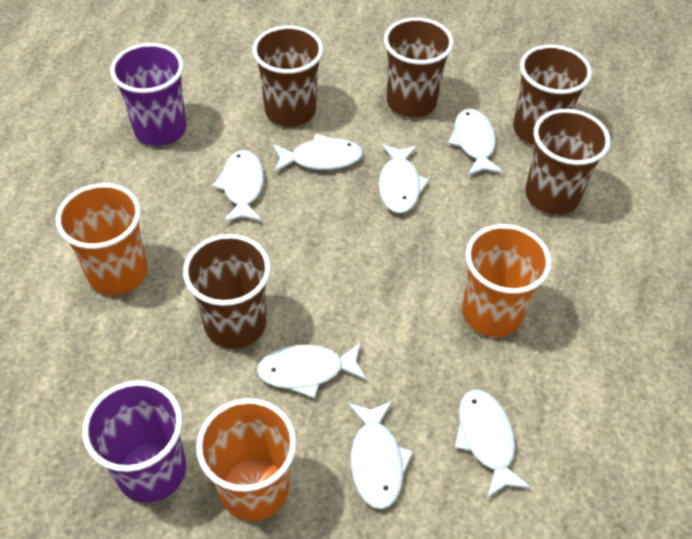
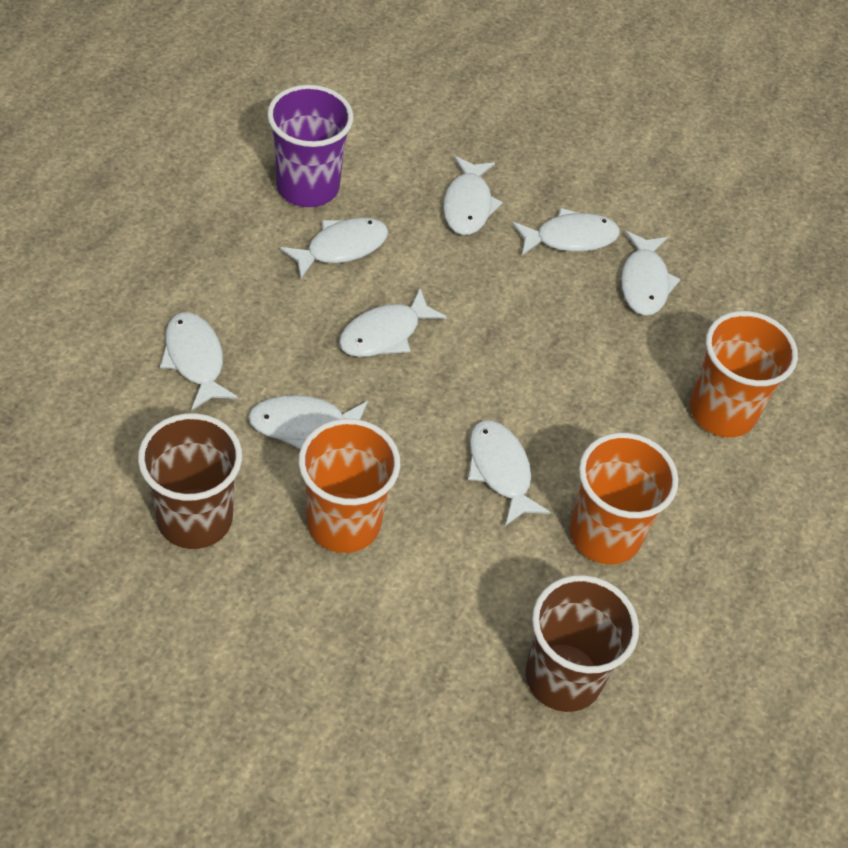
brown cup: 5 -> 2
purple cup: 2 -> 1
white fish: 7 -> 8

